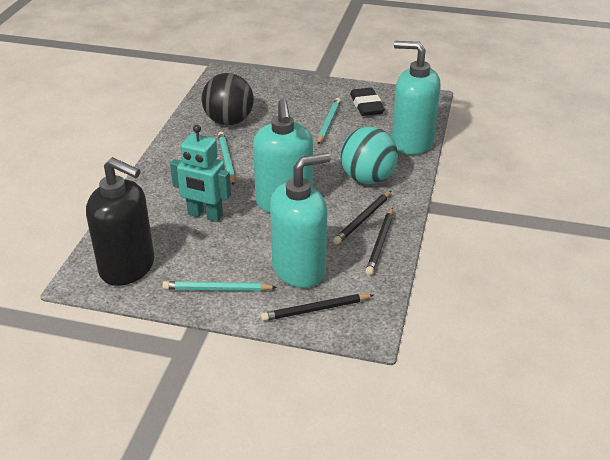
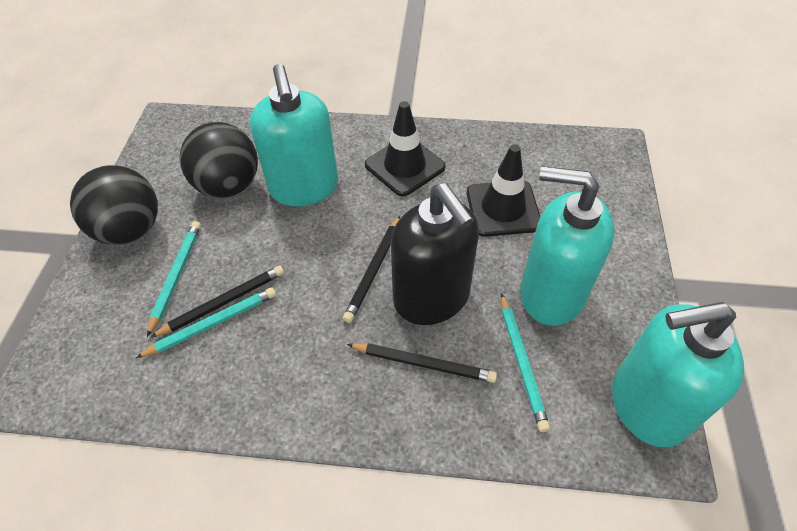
black ball: 1 -> 2
black eraser: 1 -> 0
black traffic cone: 0 -> 2
turquoise ball: 1 -> 0
turquoise robot: 1 -> 0

